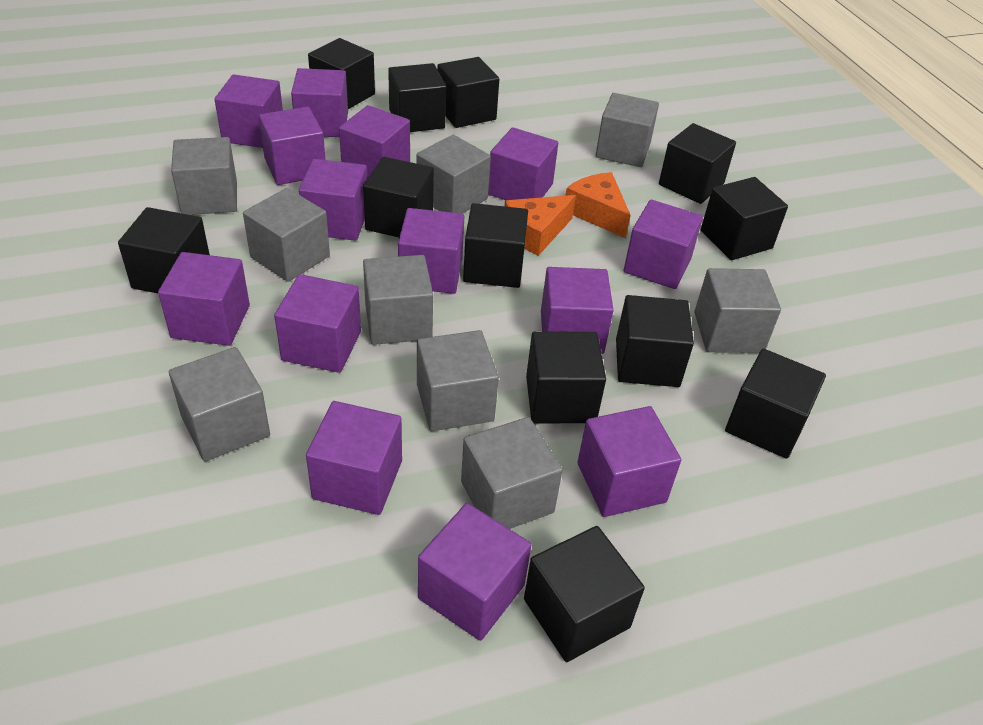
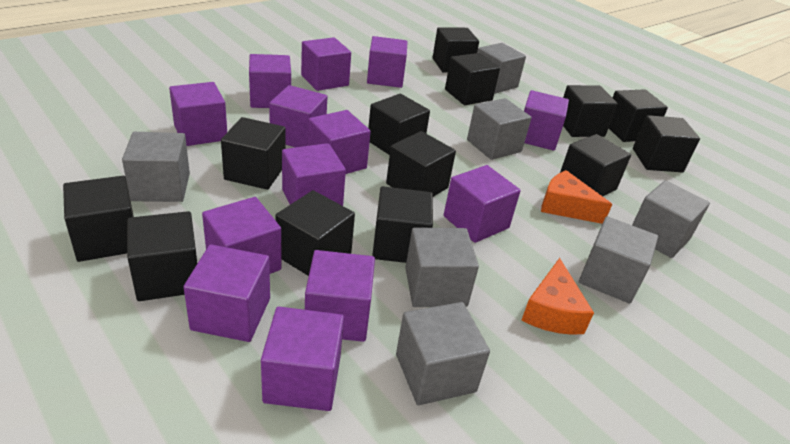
black cube: 12 -> 13
grey cube: 9 -> 7
purple cube: 14 -> 13

